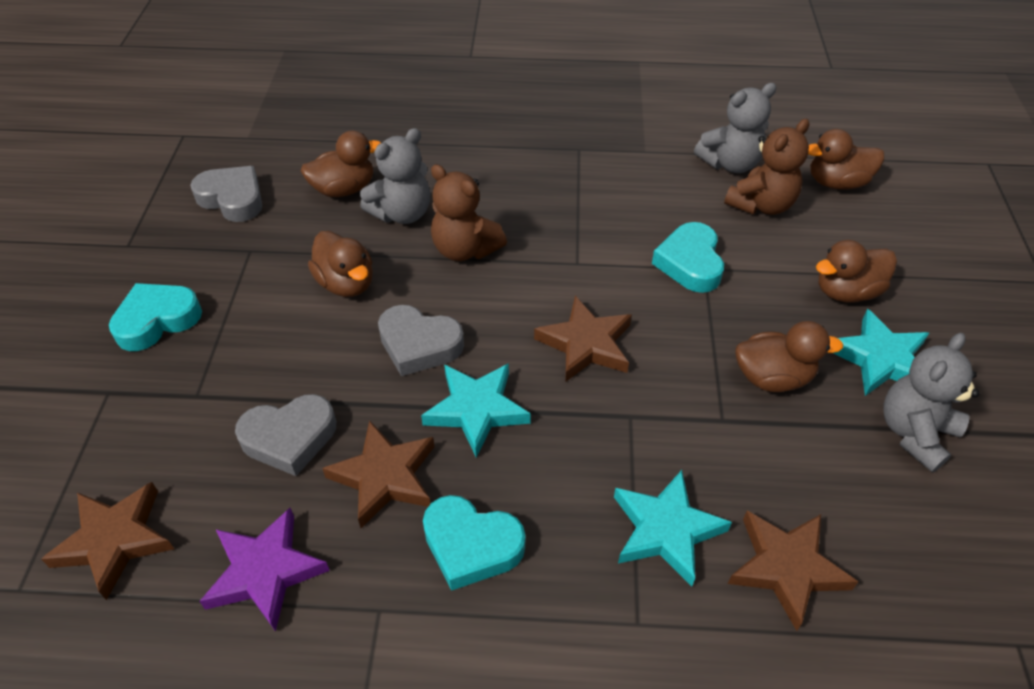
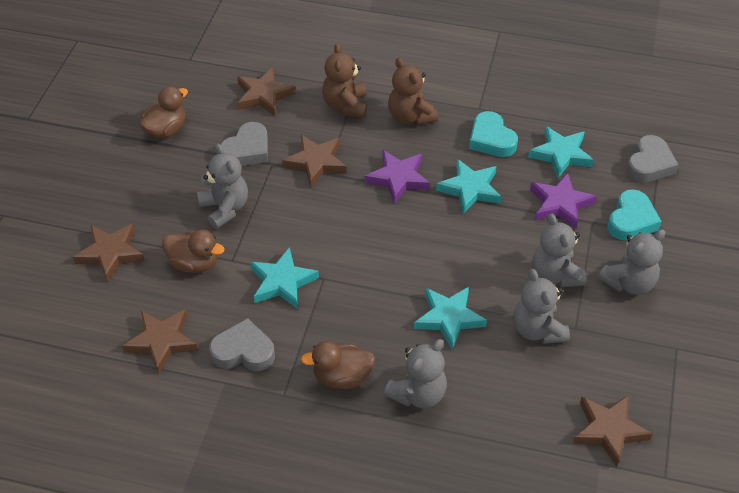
brown duck: 5 -> 3
brown star: 4 -> 5
grey teddy bear: 3 -> 5
purple star: 1 -> 2
turquoise heart: 3 -> 2
turquoise star: 3 -> 4

